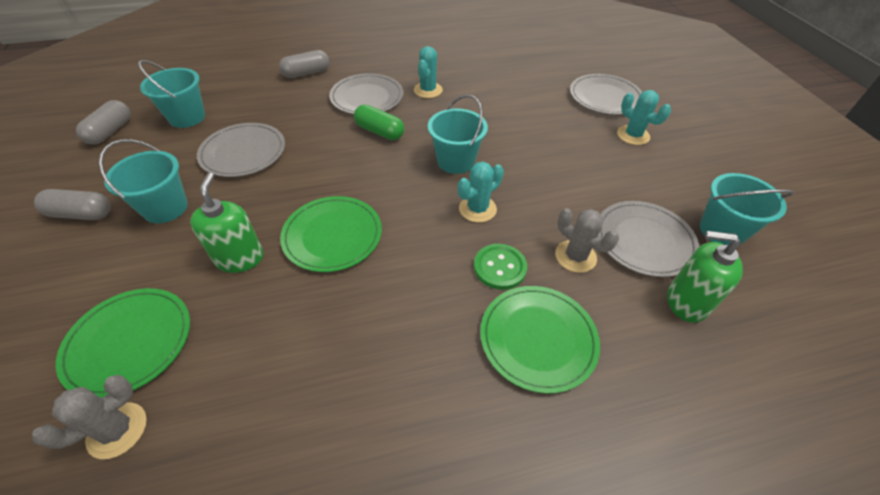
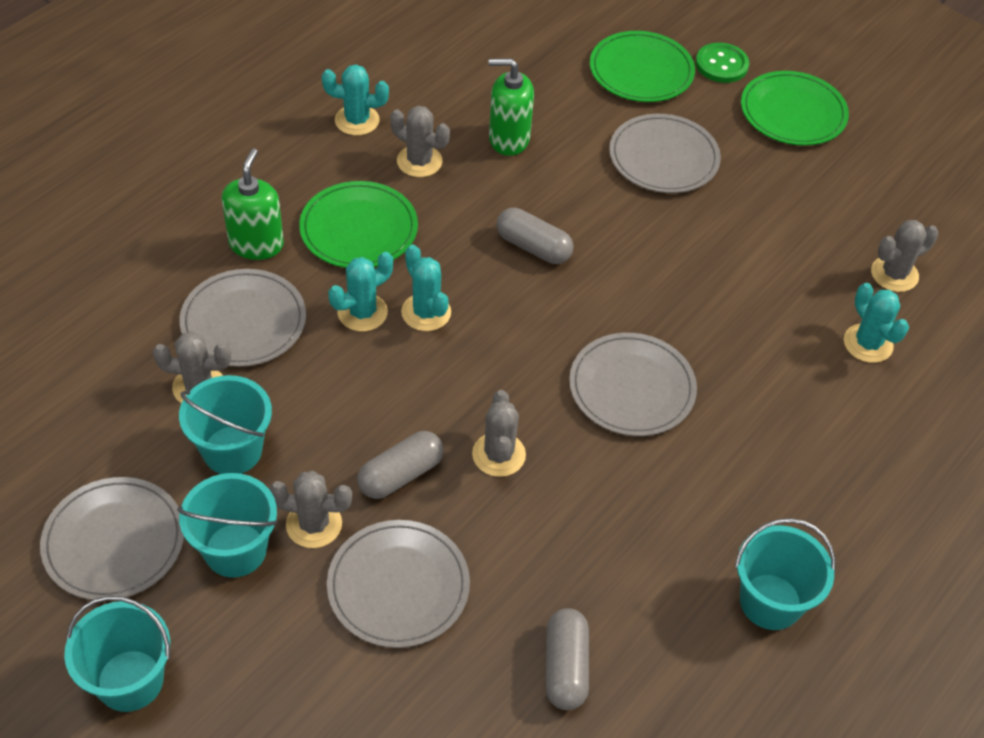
green capsule: 1 -> 0
grey cactus: 2 -> 5
grey plate: 4 -> 5
turquoise cactus: 3 -> 4

